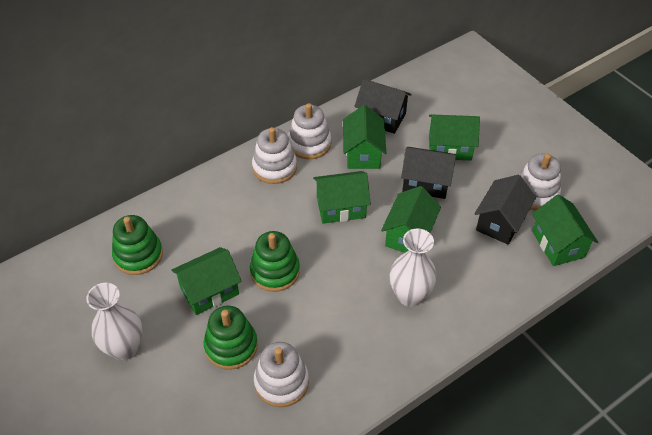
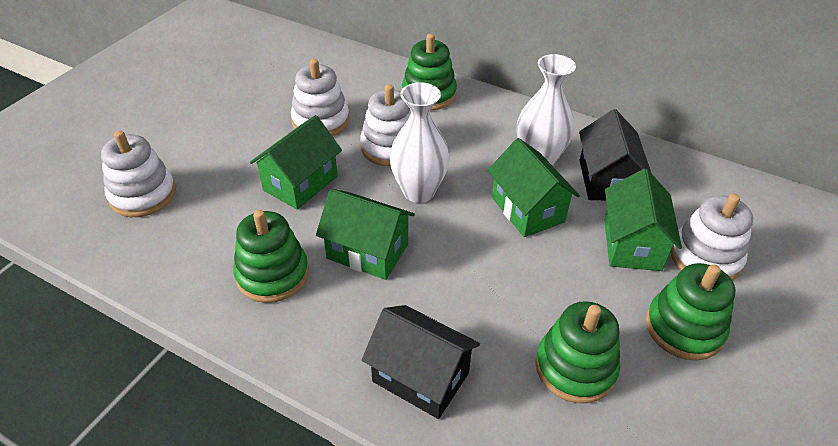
black house: 3 -> 2
green house: 6 -> 4
green stacking toy: 3 -> 4

